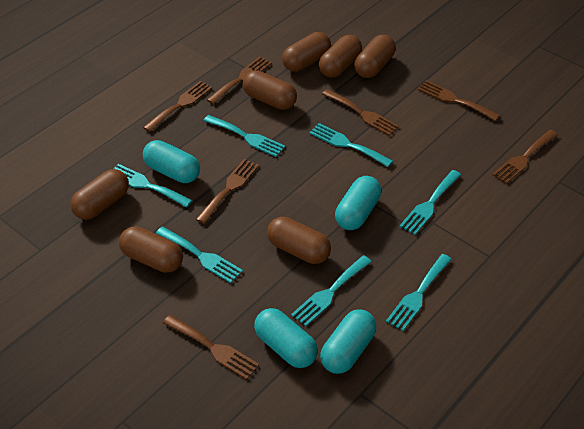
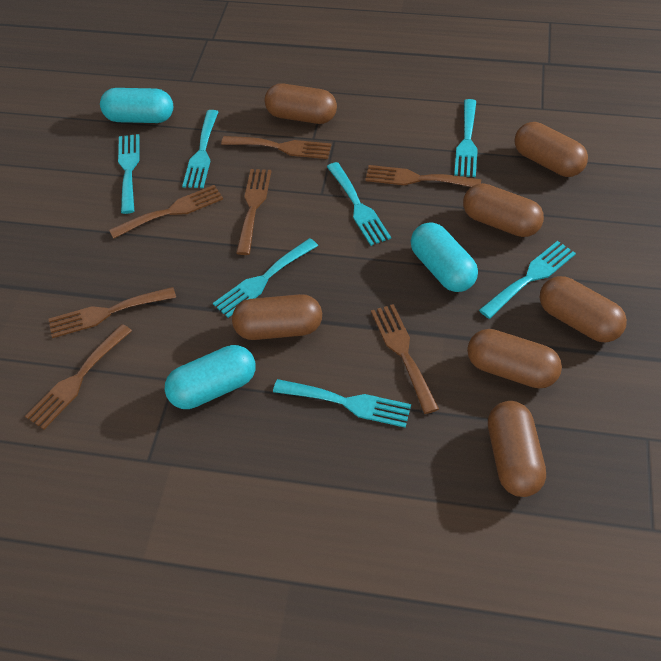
turquoise capsule: 4 -> 3

